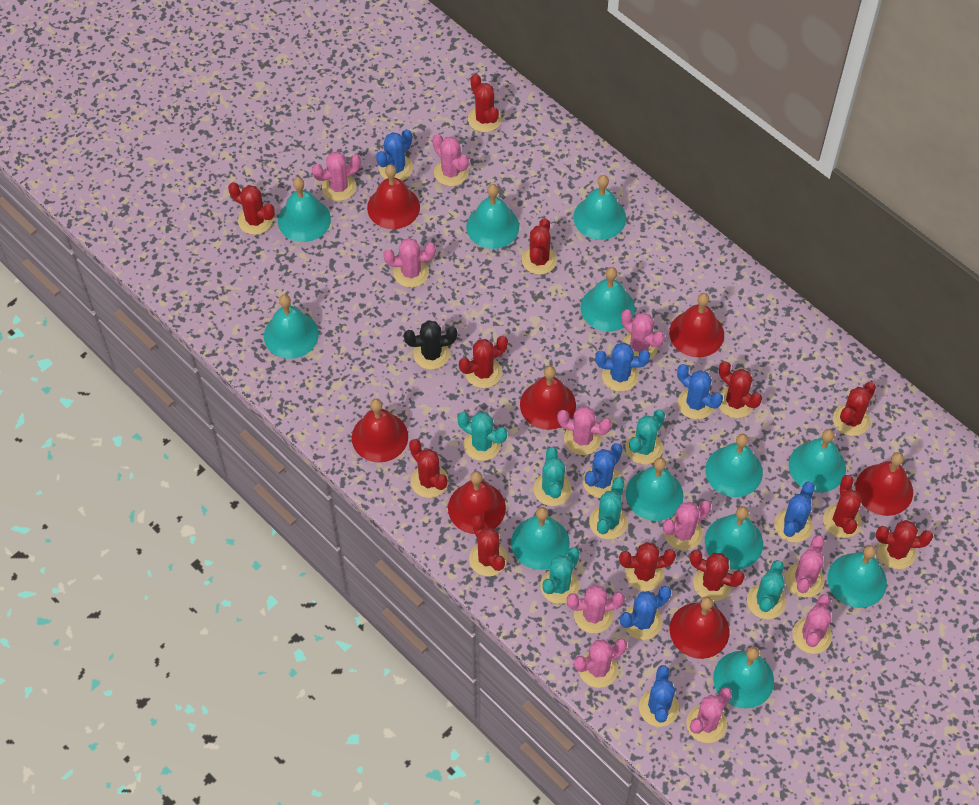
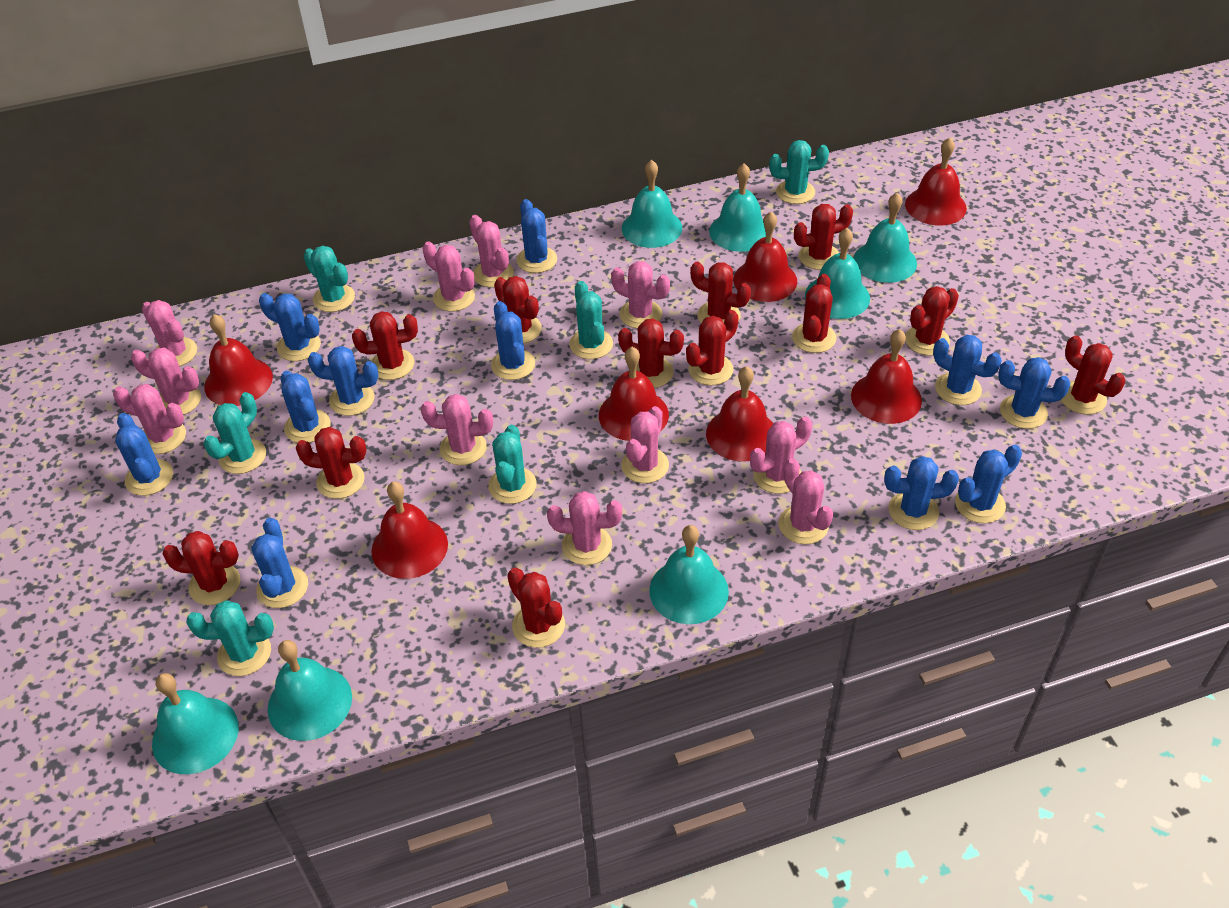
black cactus: 1 -> 0
blue cactus: 7 -> 11
turquoise bell: 12 -> 7

